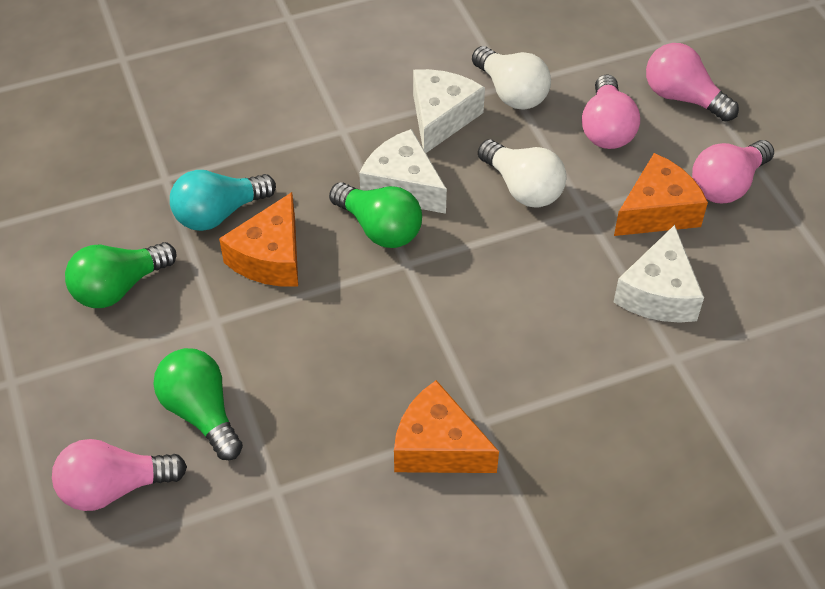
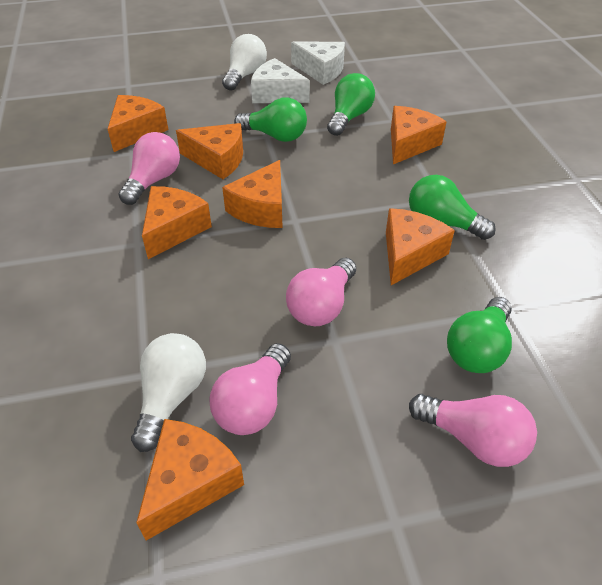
green light bulb: 3 -> 4
orange cheese: 3 -> 7
turquoise light bulb: 1 -> 0
white cheese: 3 -> 2

